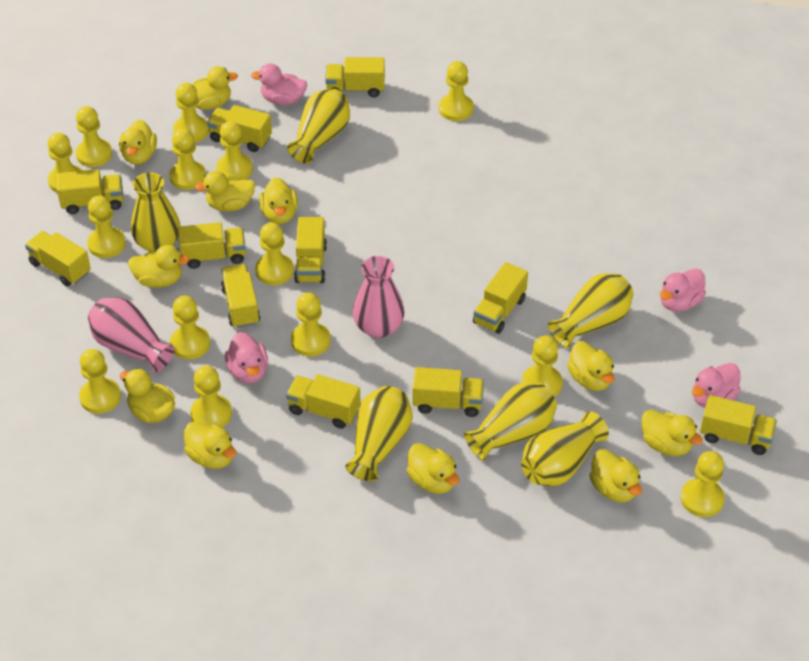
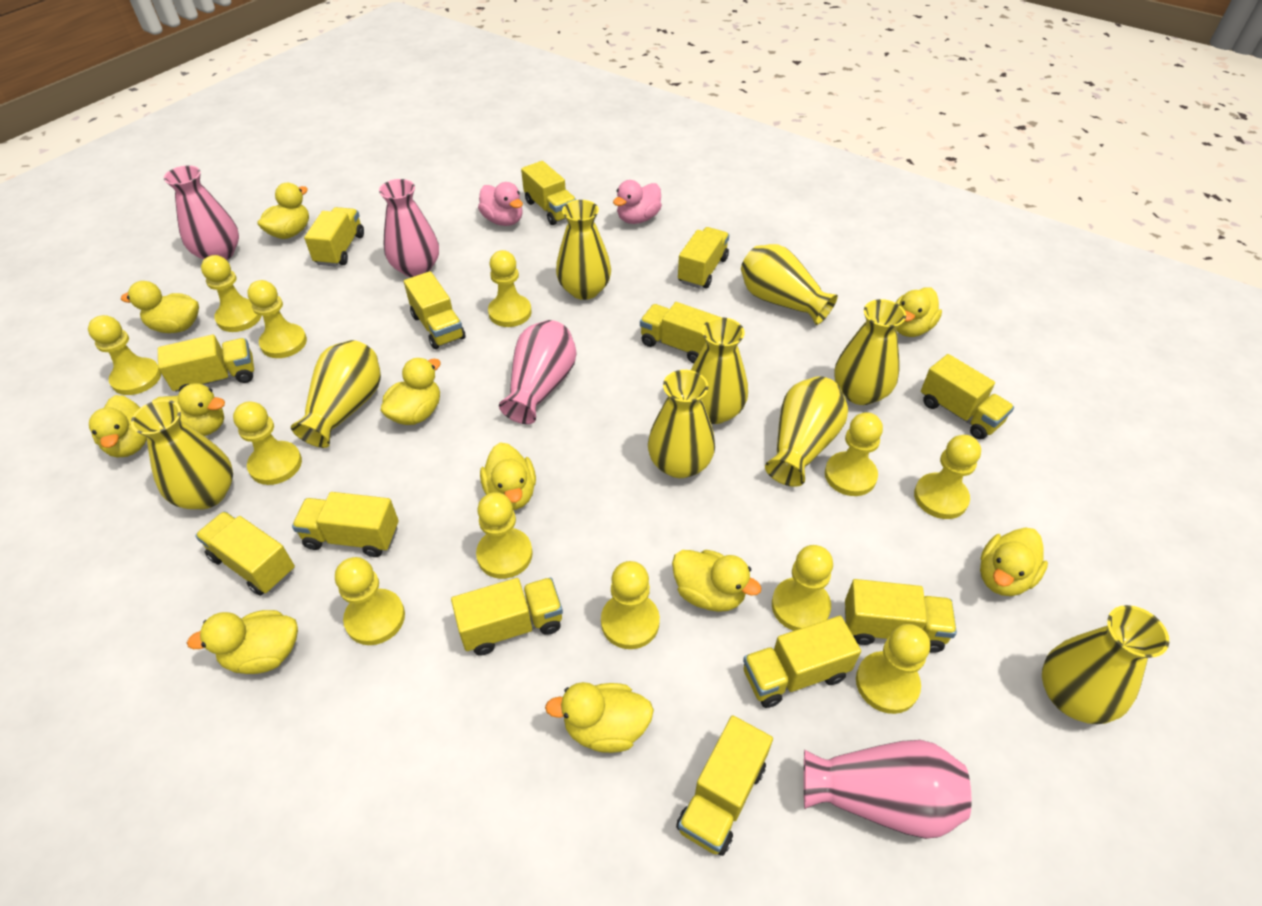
pink duck: 4 -> 2
pink vase: 2 -> 4
yellow pawn: 14 -> 12
yellow truck: 11 -> 13
yellow vase: 6 -> 9

